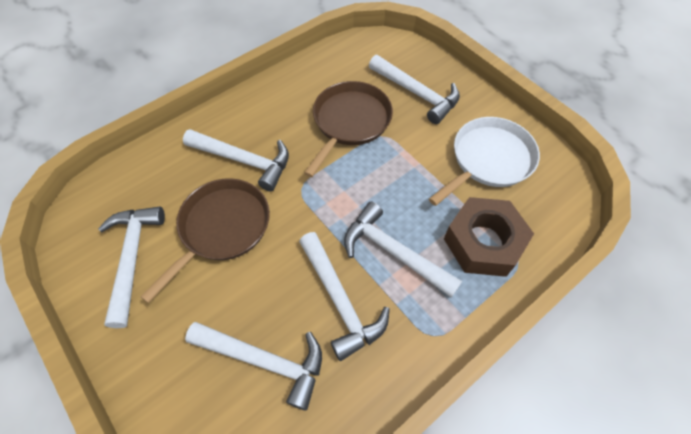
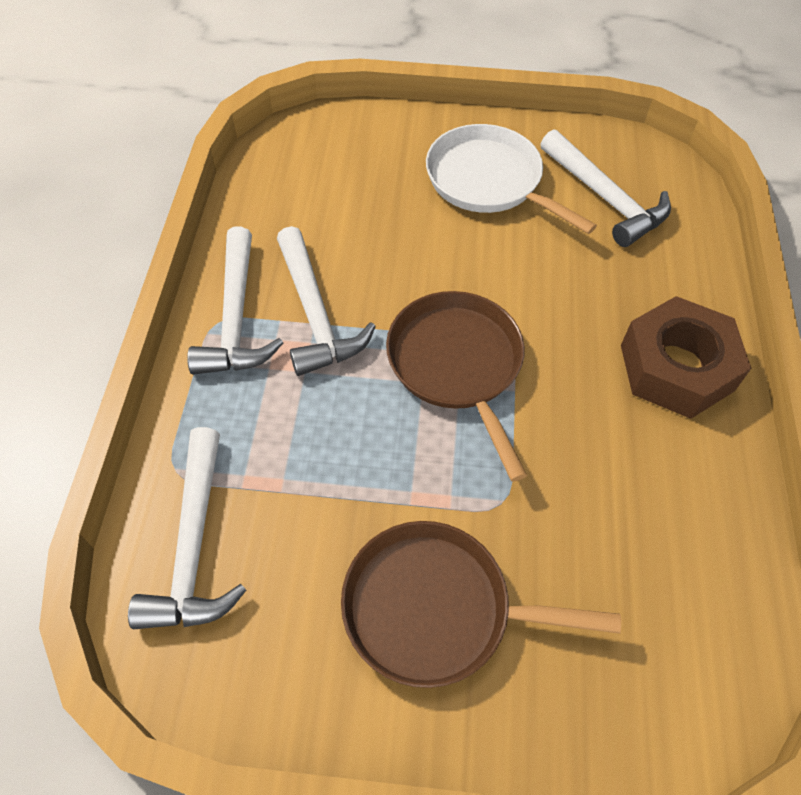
white hammer: 6 -> 4

